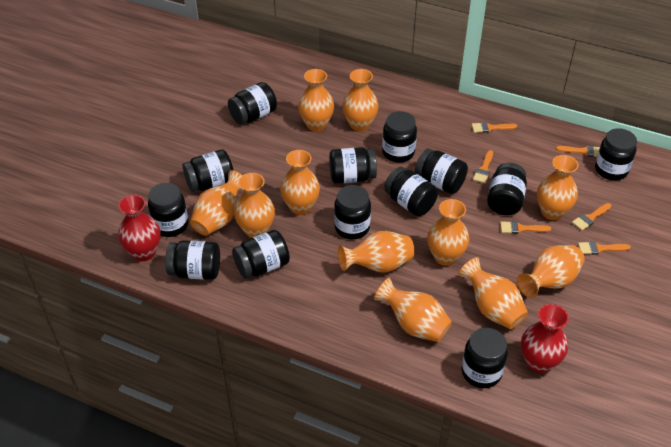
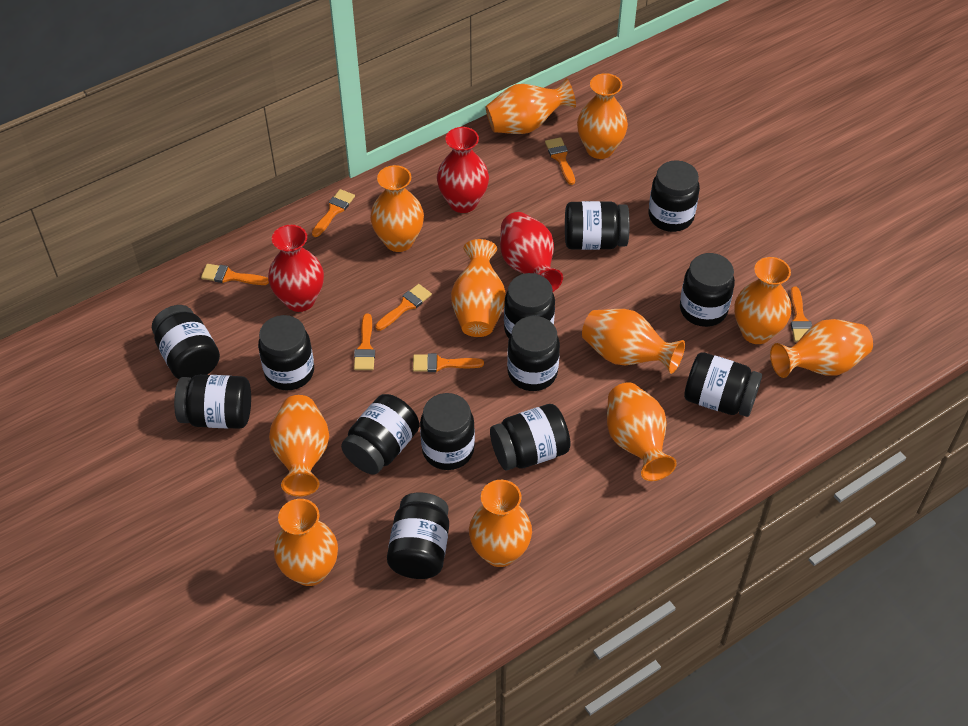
orange brush: 6 -> 7
red vase: 2 -> 3

